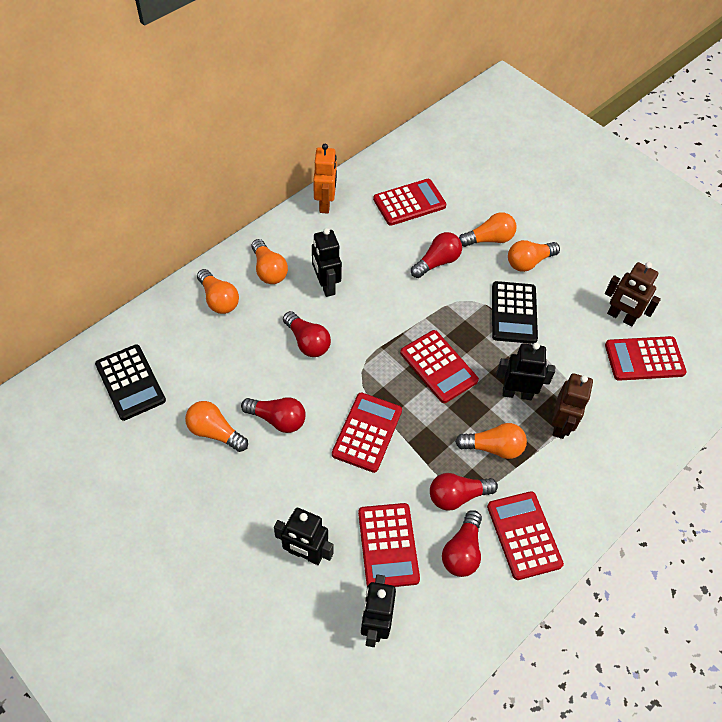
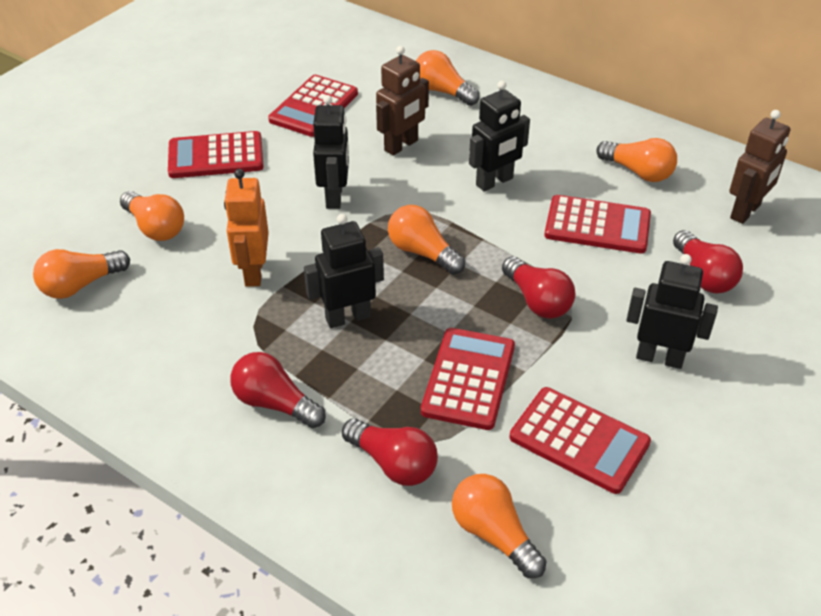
black calculator: 2 -> 0
red calculator: 6 -> 5
red light bulb: 5 -> 4

